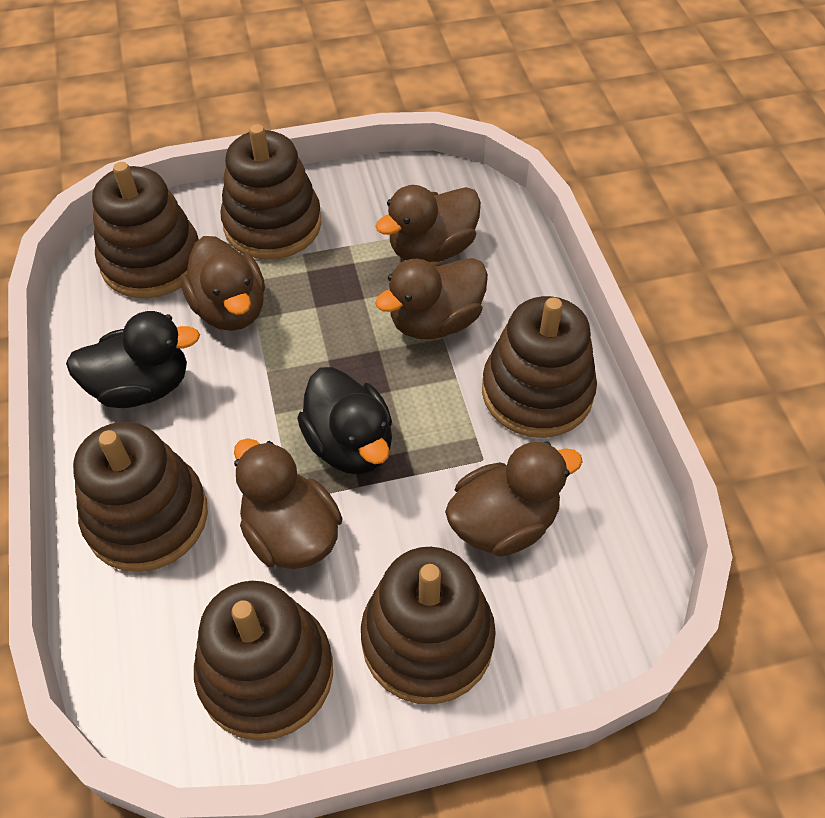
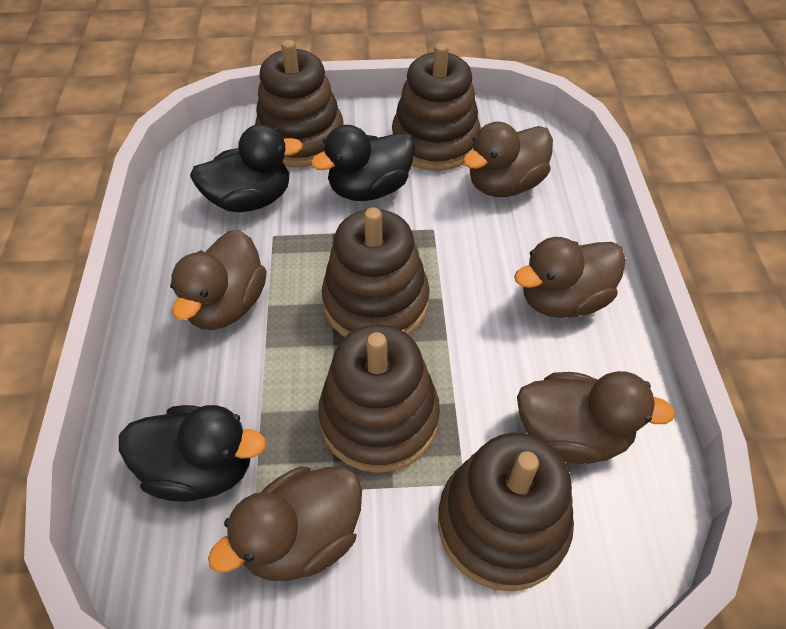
black duck: 2 -> 3
brown stacking toy: 6 -> 5

